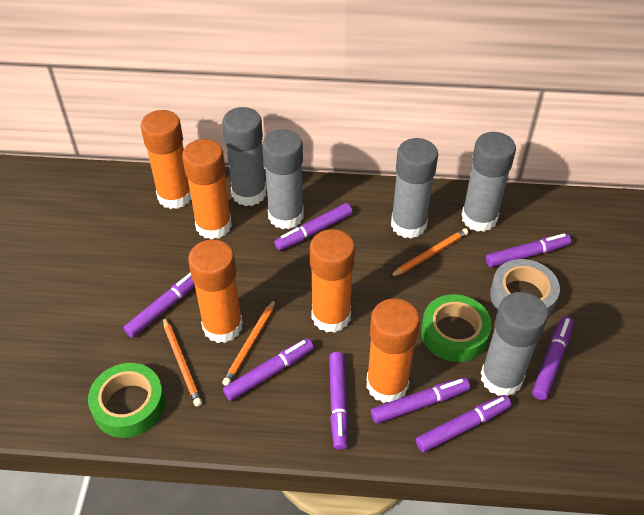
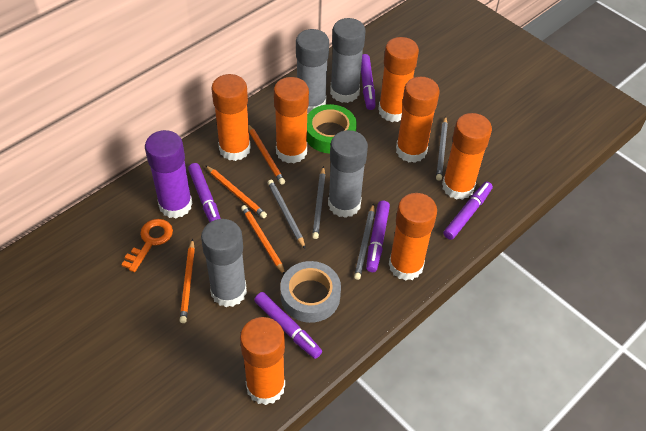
green tape: 2 -> 1
grey glue stick: 5 -> 4
grey pencil: 0 -> 4
orange glue stick: 5 -> 7
orange key: 0 -> 1
orange pencil: 3 -> 4
purple glue stick: 0 -> 1
purple marker: 8 -> 5

